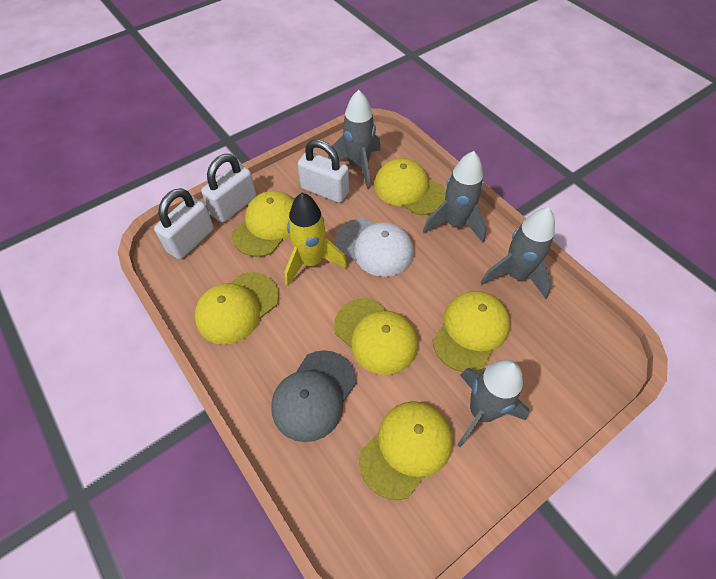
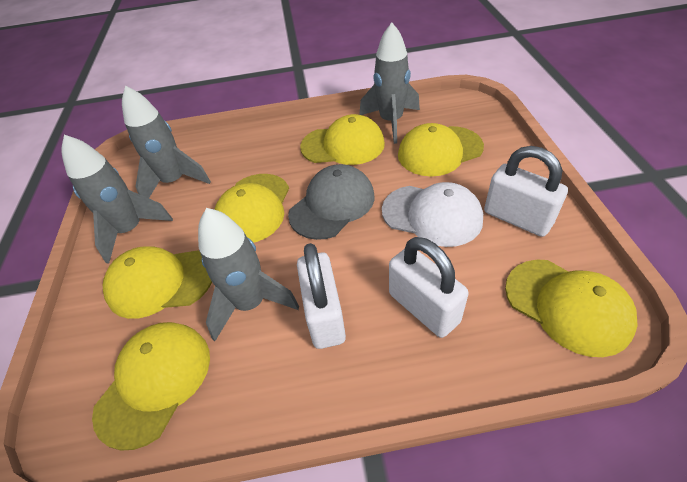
yellow rocket: 1 -> 0

